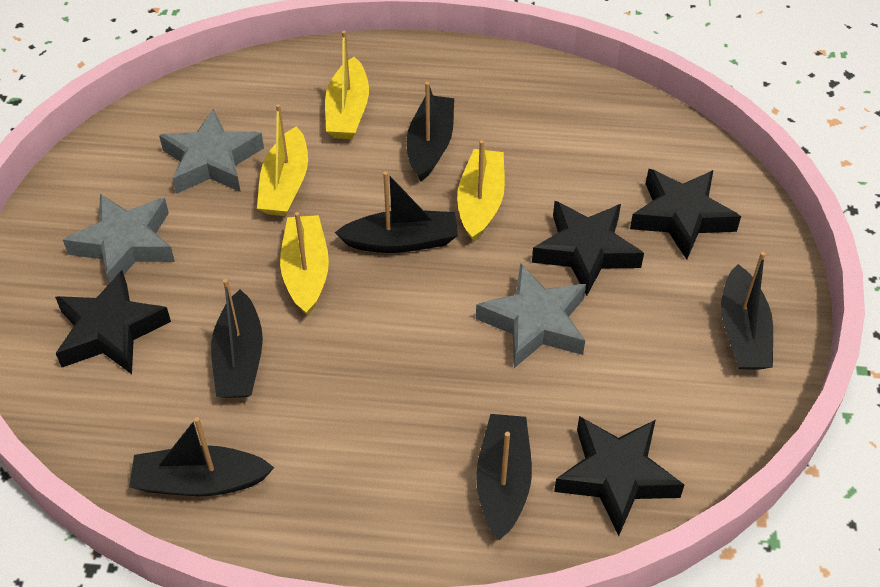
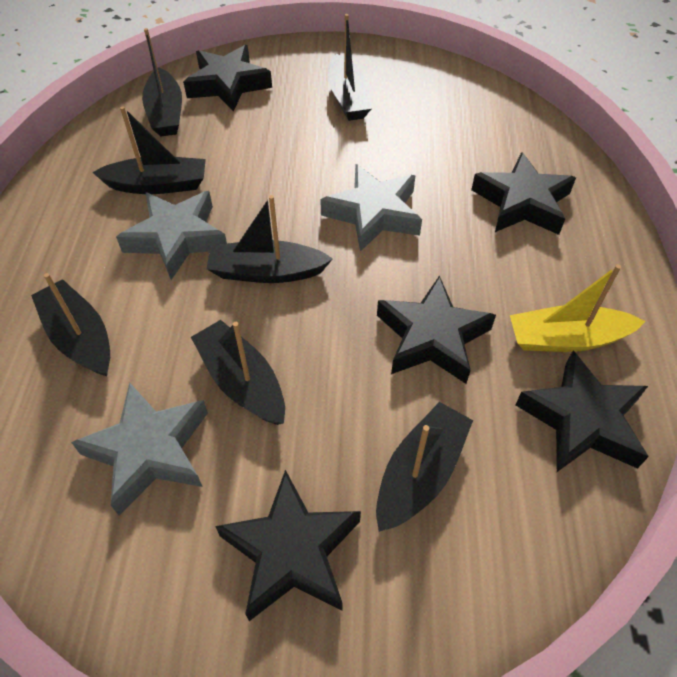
black boat: 6 -> 7
black star: 4 -> 5
yellow boat: 4 -> 1

